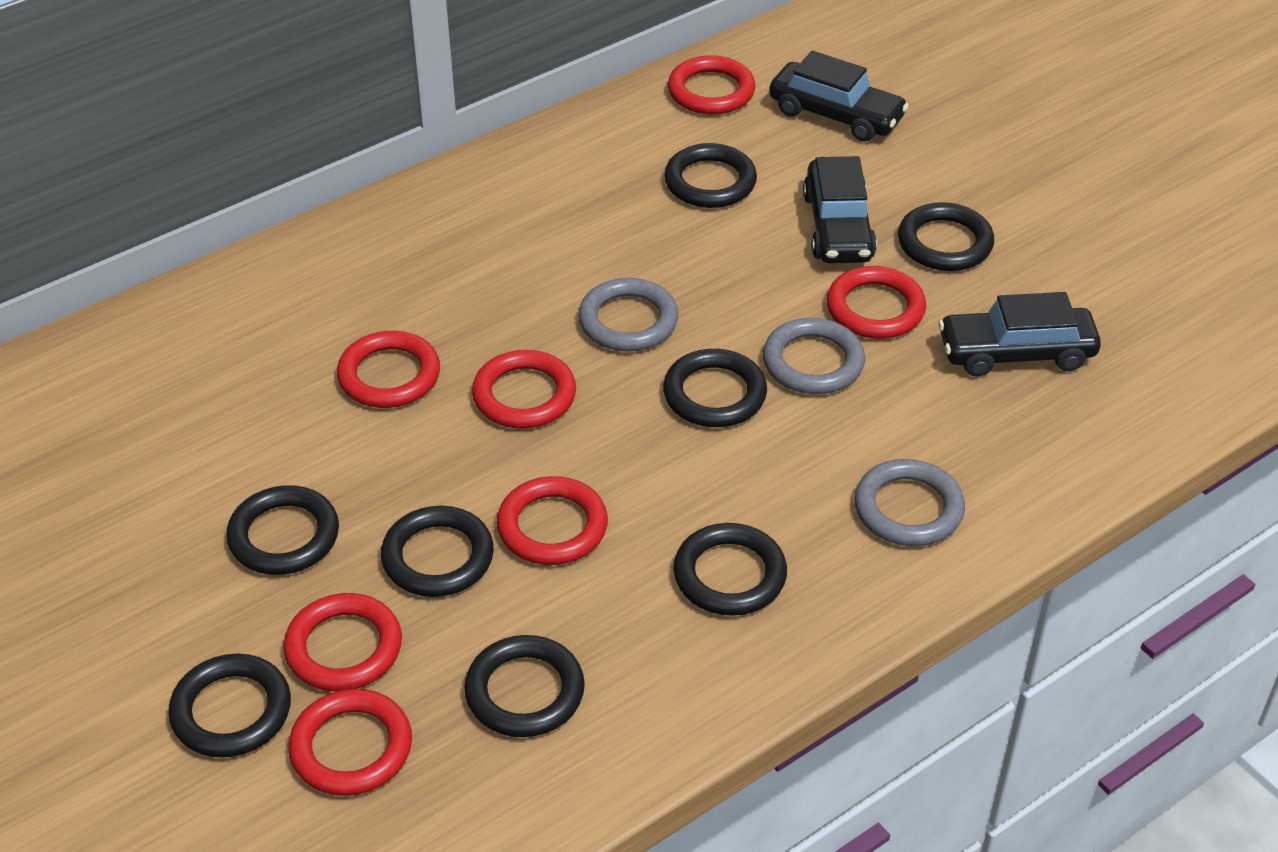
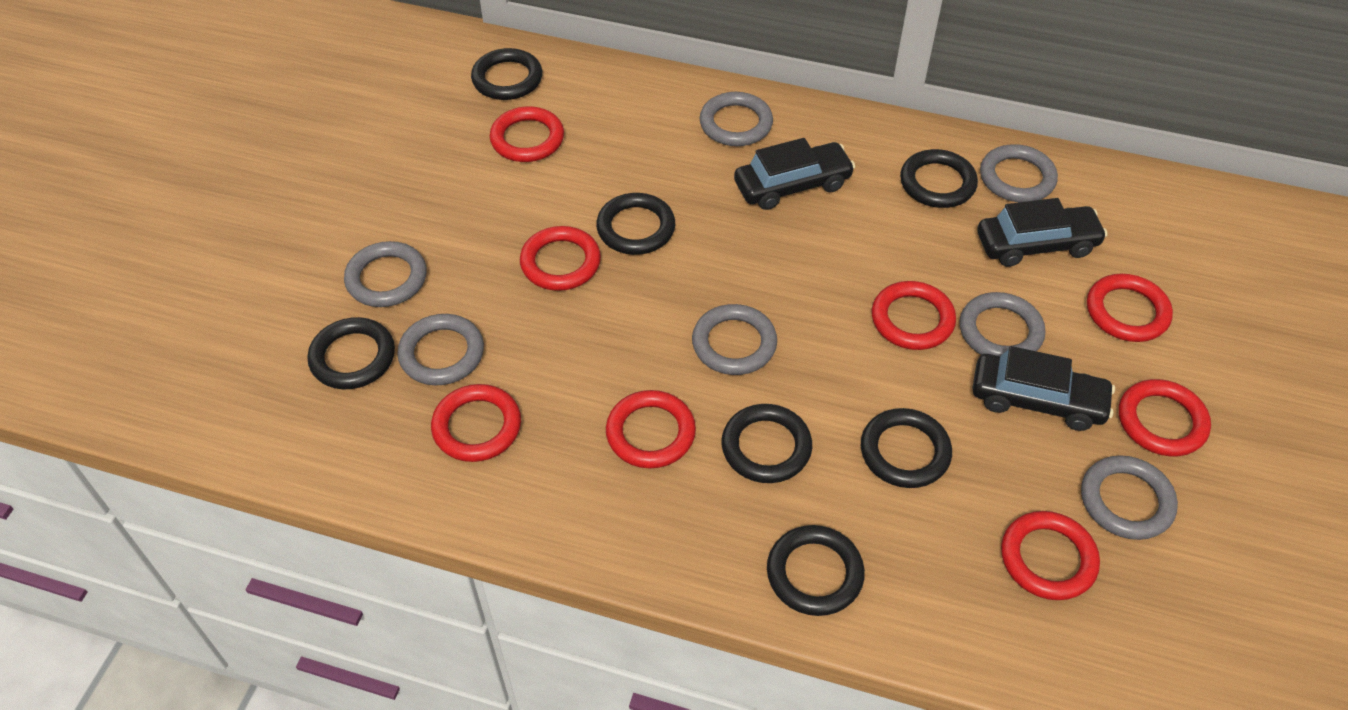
black ring: 8 -> 7
grey ring: 3 -> 7
red ring: 7 -> 8

